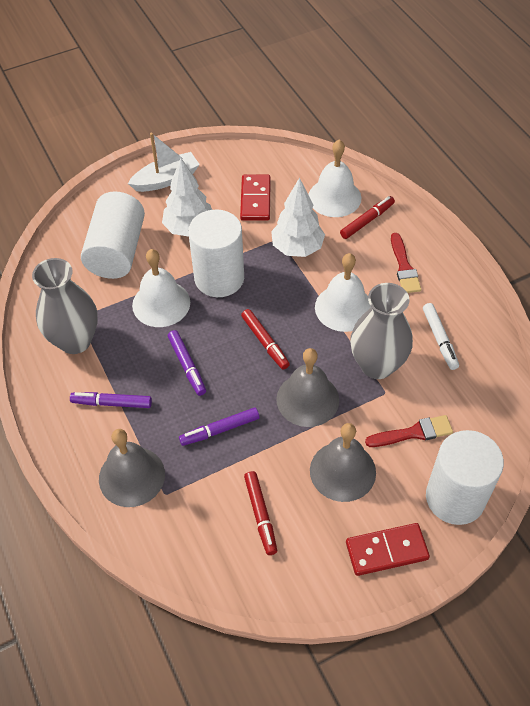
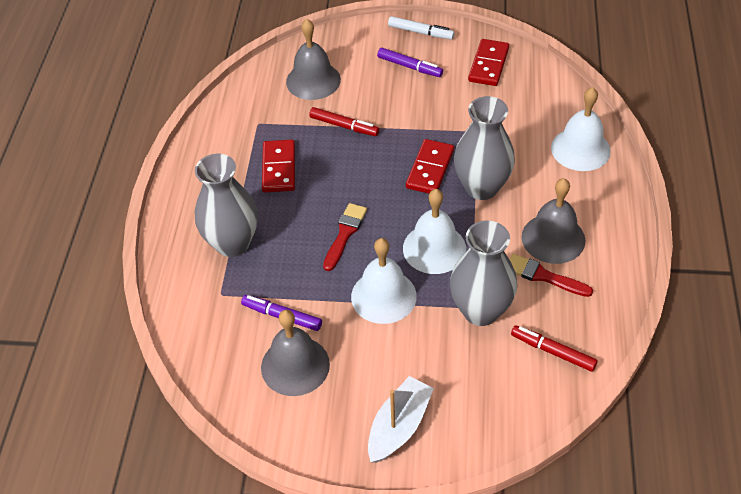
grey vase: 2 -> 3
purple marker: 3 -> 2
red domino: 2 -> 3
red marker: 3 -> 2
white cylinder: 3 -> 0
white tree: 2 -> 0

